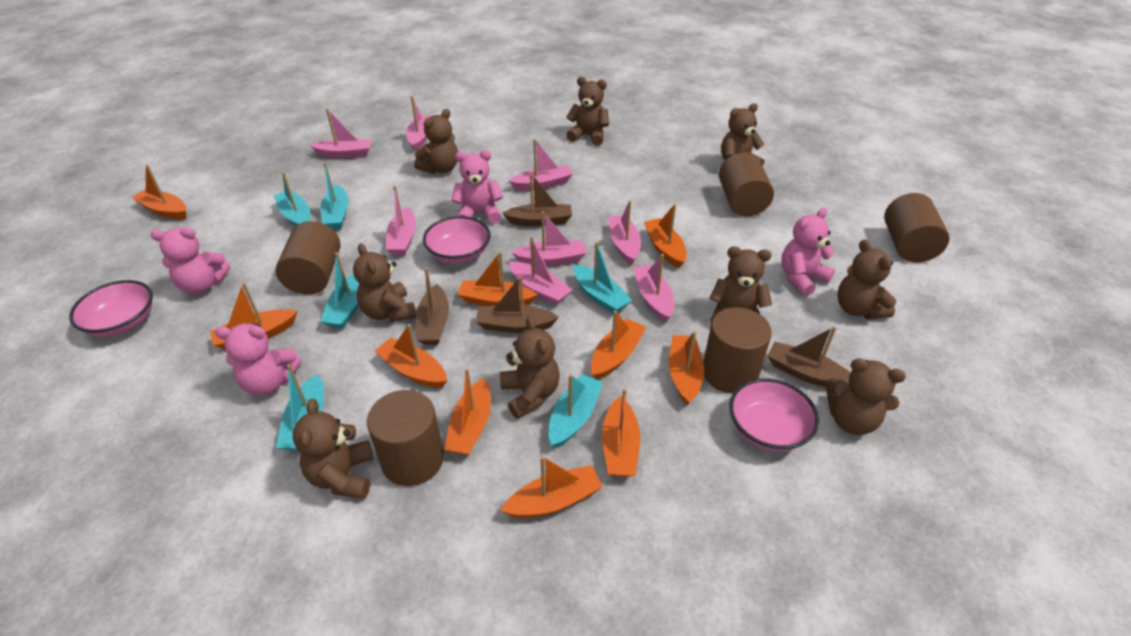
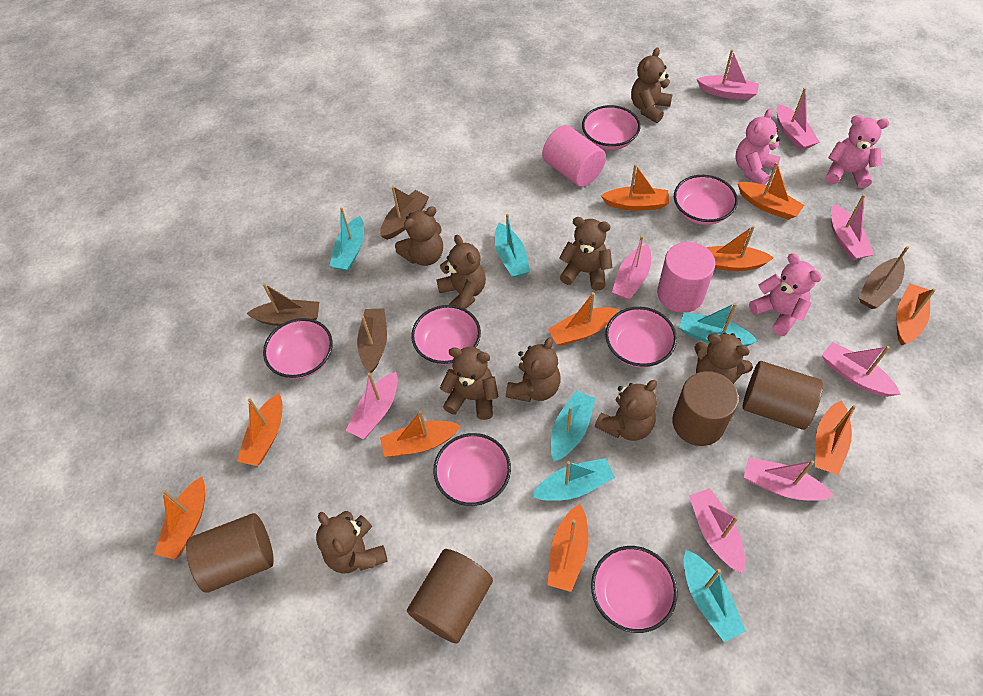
brown cylinder: 5 -> 4
pink bowl: 3 -> 7
pink cylinder: 0 -> 2
pink teddy bear: 4 -> 3

